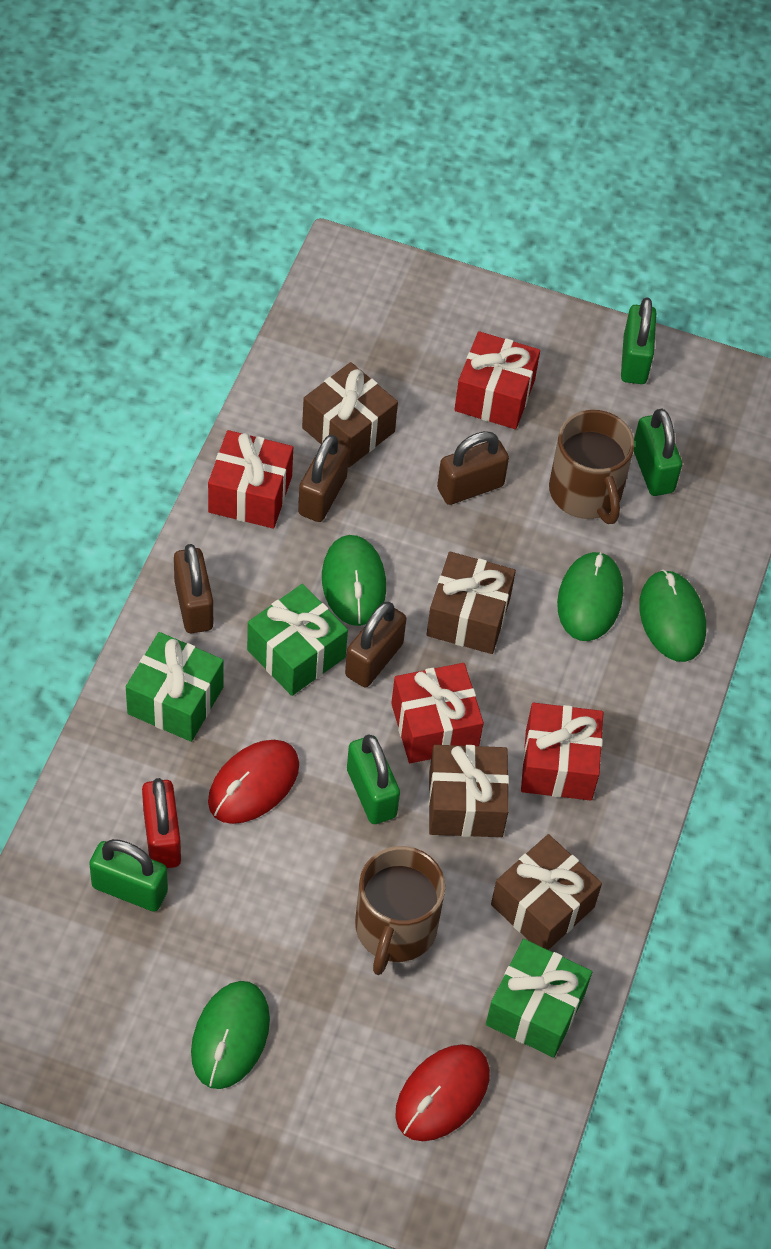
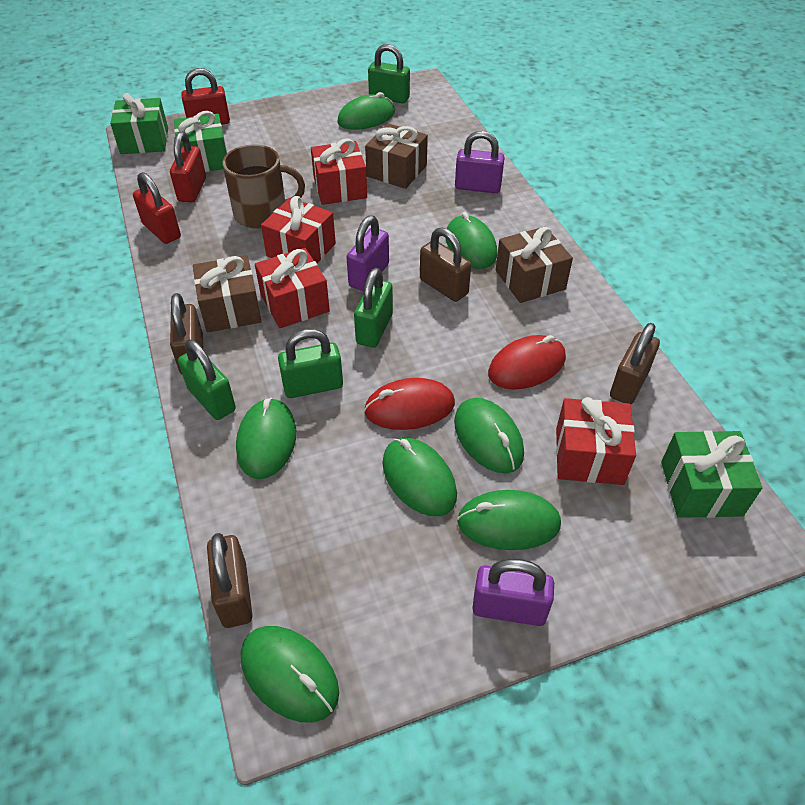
brown gift: 4 -> 3
brown mug: 2 -> 1
green mouse: 4 -> 7
purple padlock: 0 -> 3
red padlock: 1 -> 3

